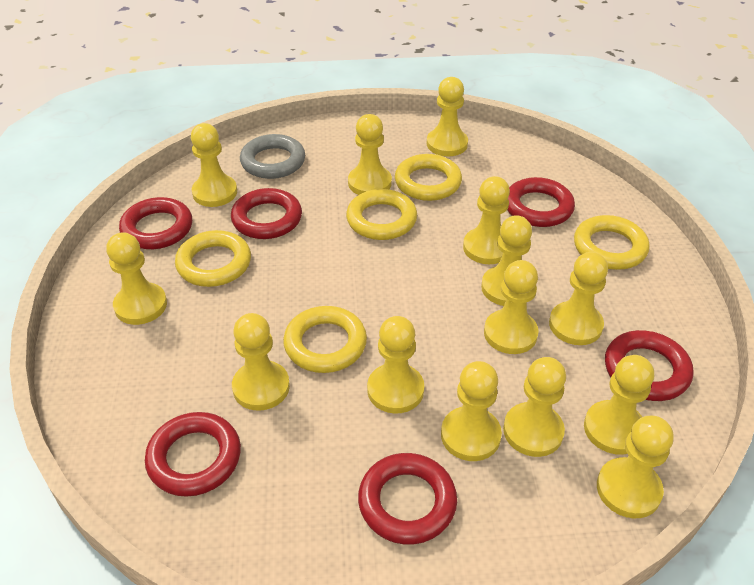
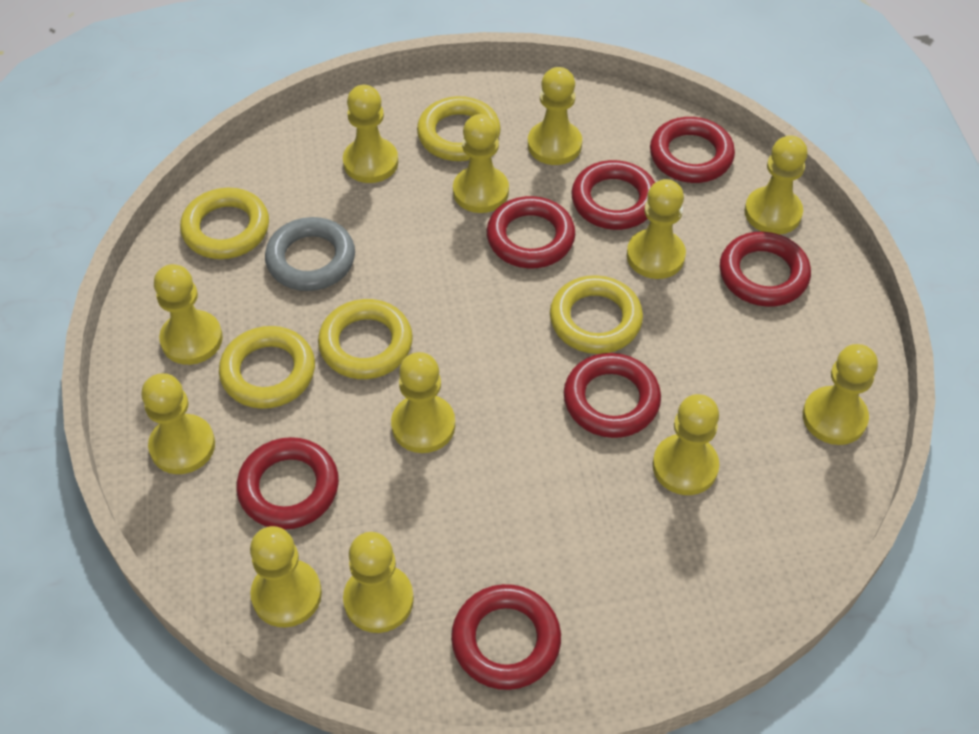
red ring: 6 -> 7
yellow pawn: 14 -> 12

